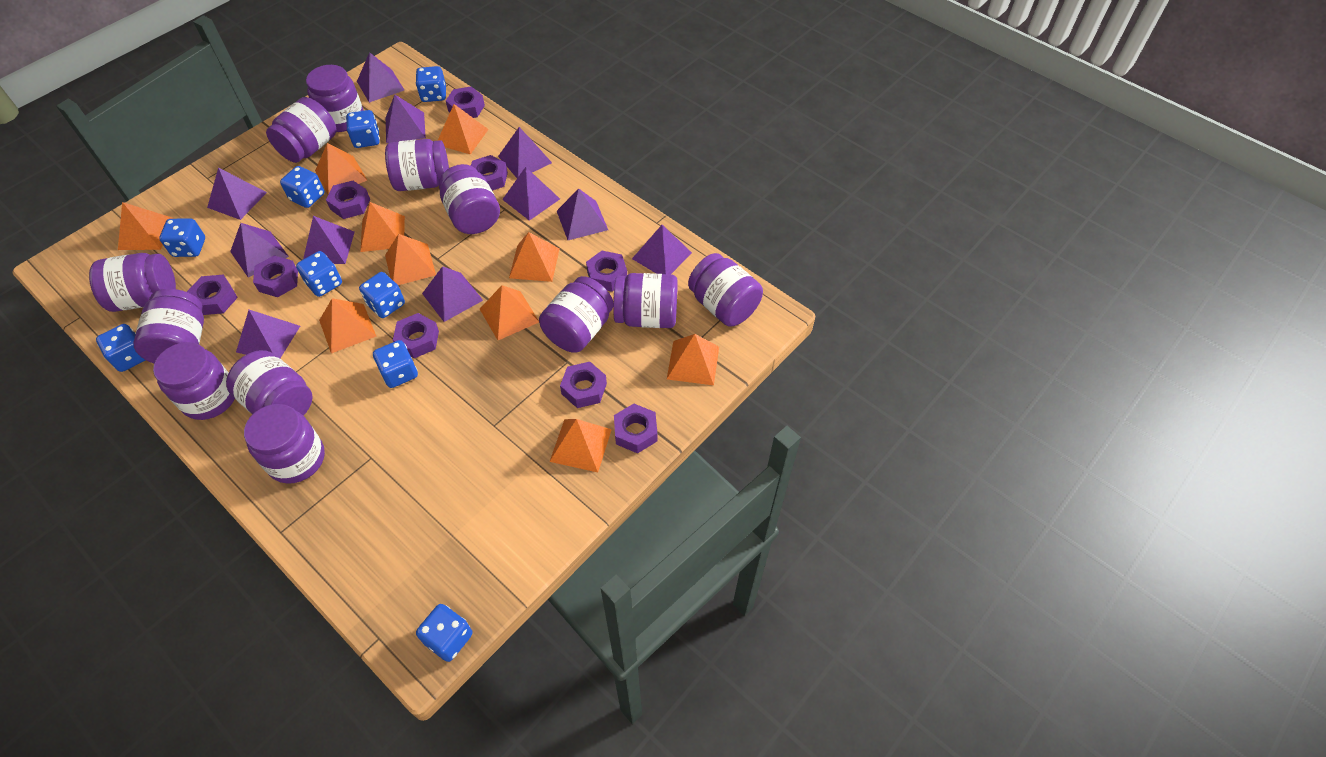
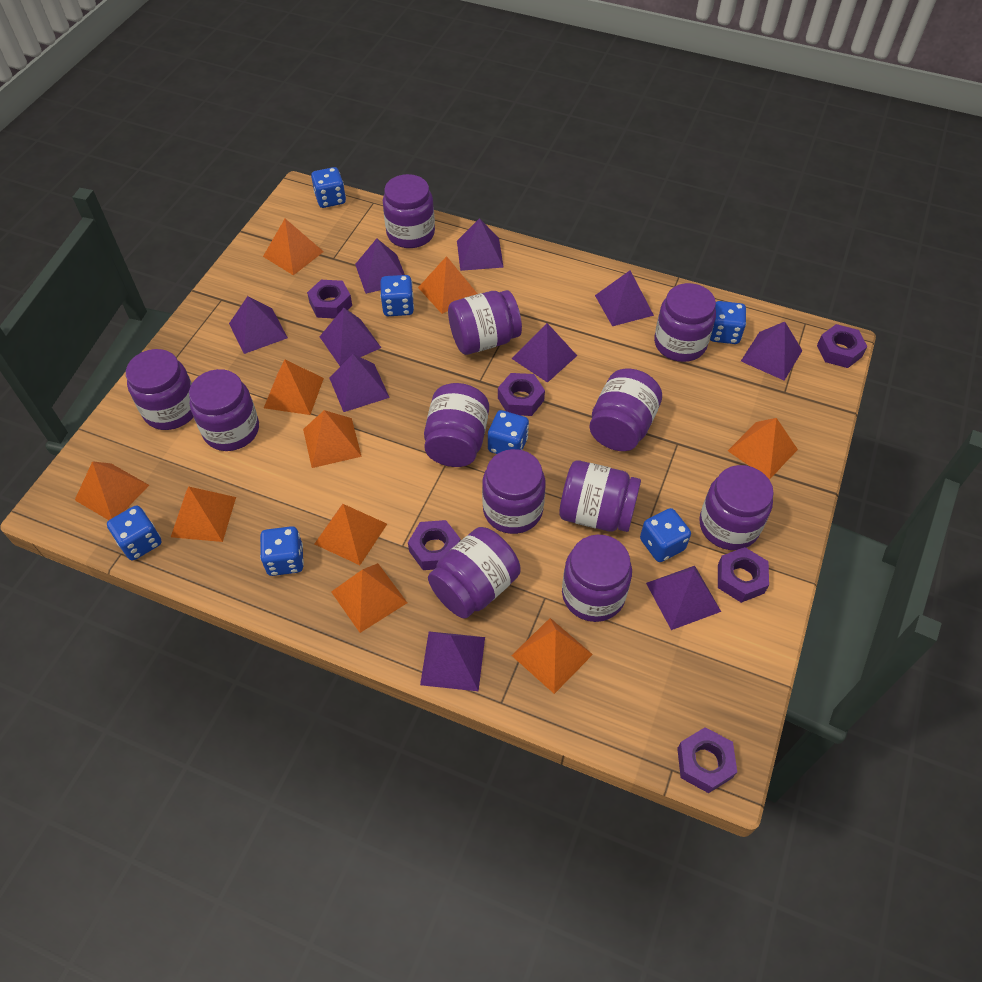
blue dice: 9 -> 7
purple nut: 9 -> 6
purple pyramid: 11 -> 10

